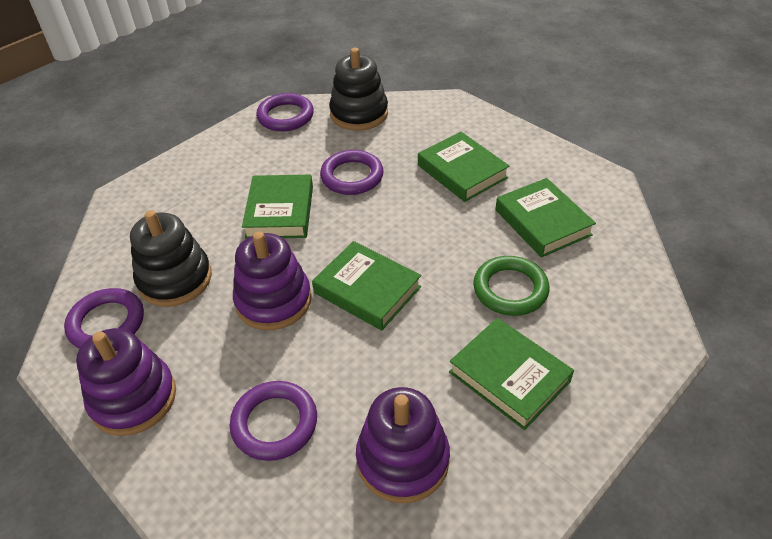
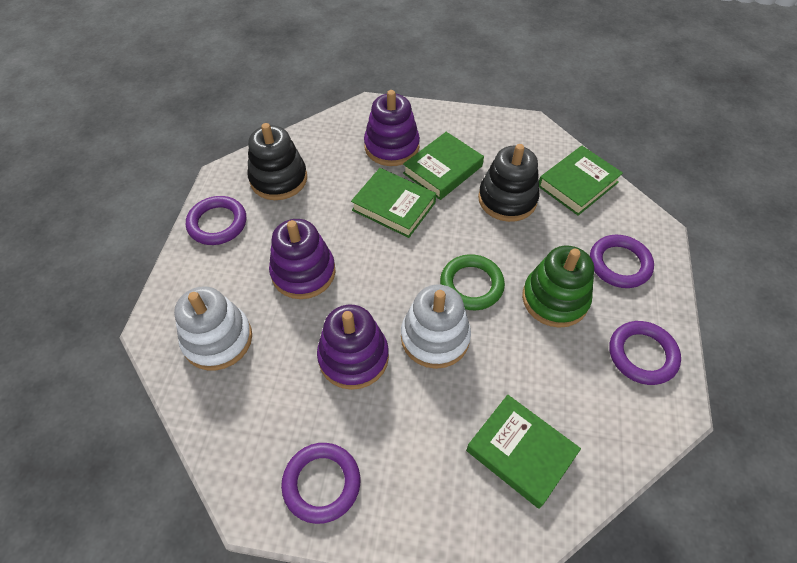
green book: 5 -> 4
green stacking toy: 0 -> 1
white stacking toy: 0 -> 2

